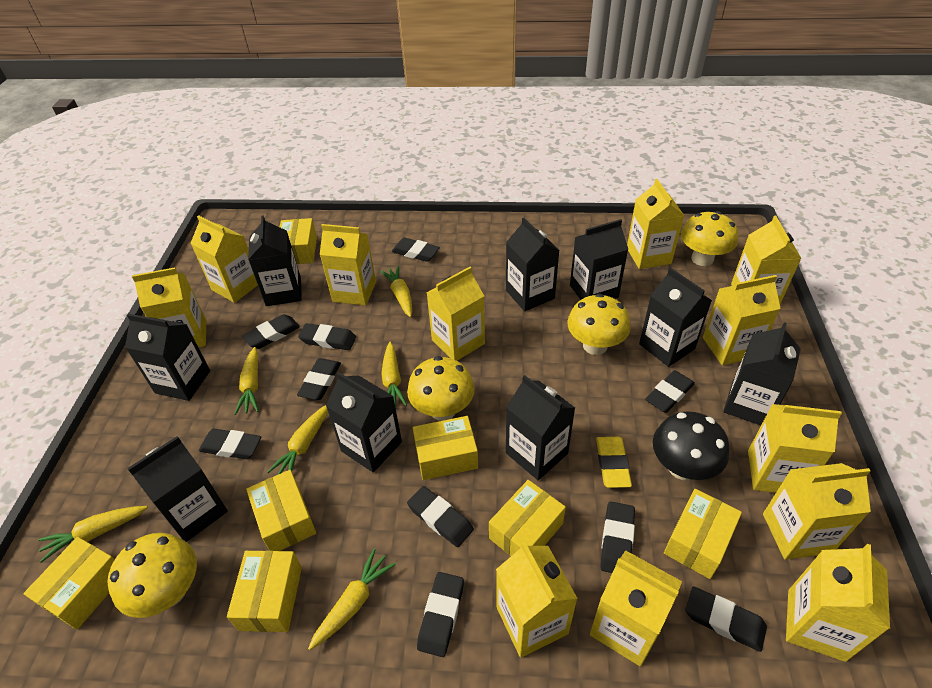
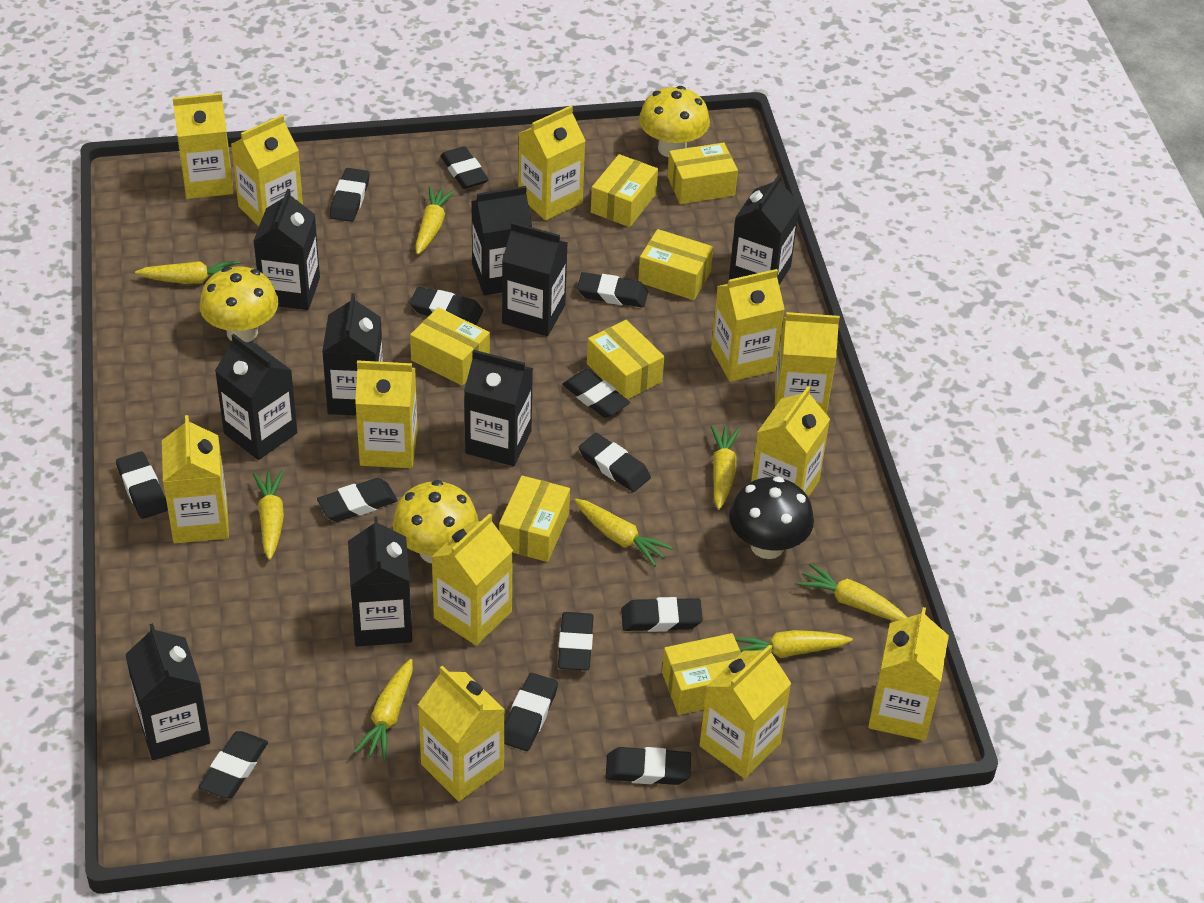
black eraser: 10 -> 13
yellow carrot: 6 -> 8
yellow eraser: 1 -> 0
yellow mushroom: 4 -> 3

